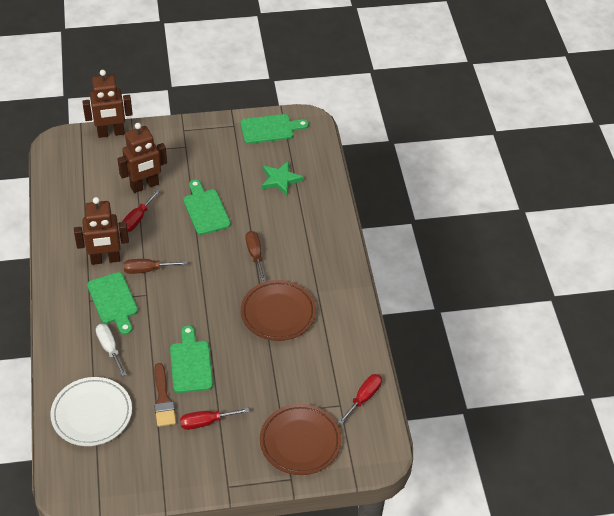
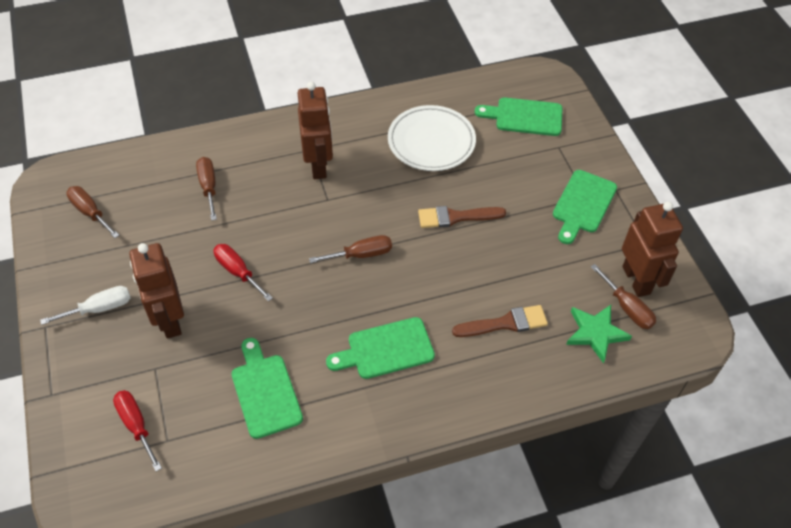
brown brush: 1 -> 2
brown plate: 2 -> 0
brown screwdriver: 2 -> 4
red screwdriver: 3 -> 2

